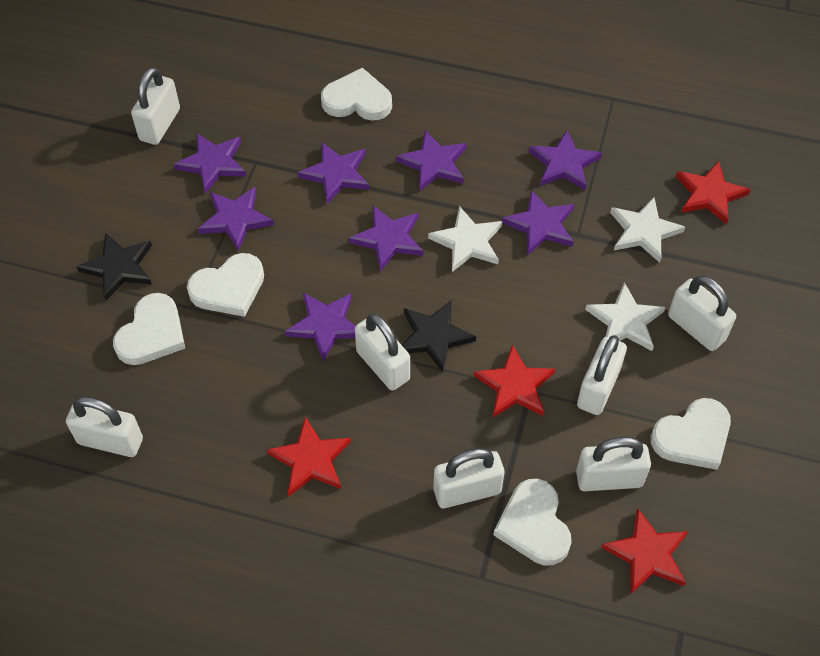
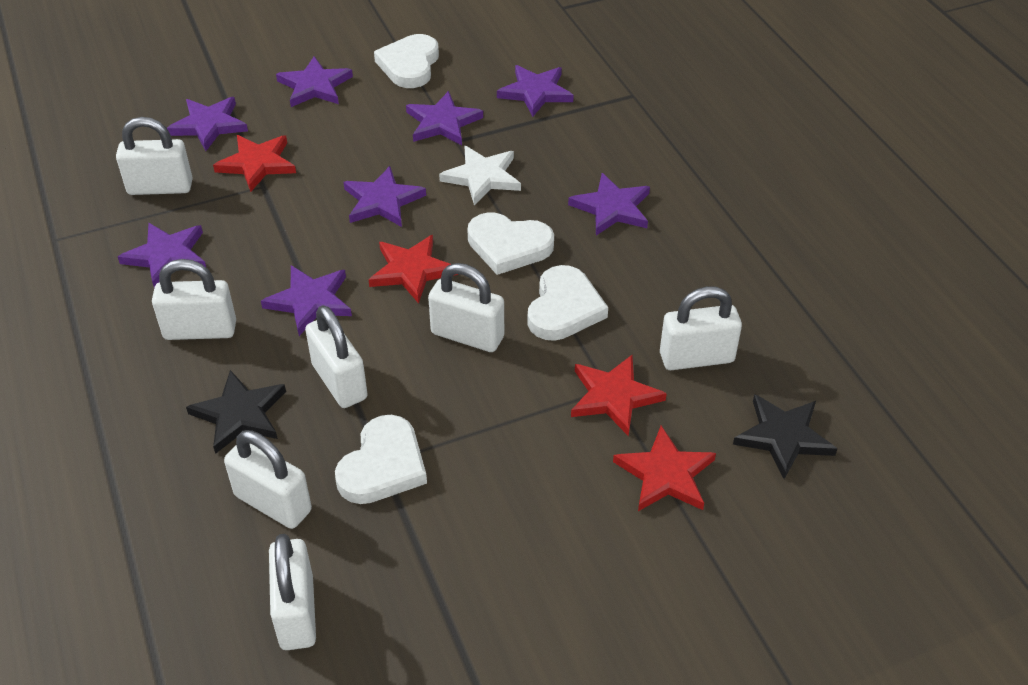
white heart: 5 -> 4
white star: 3 -> 1

